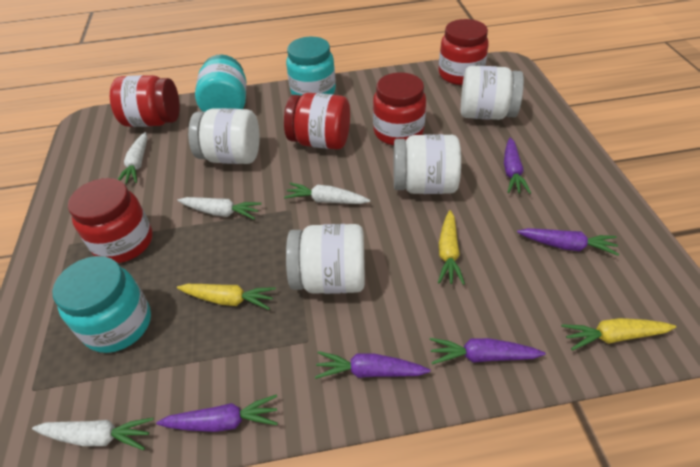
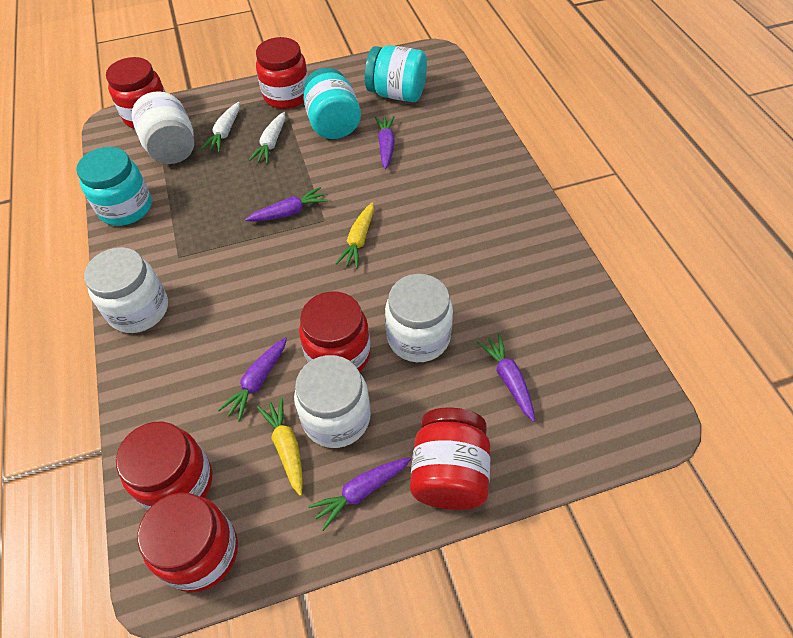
red jar: 5 -> 6
white carrot: 4 -> 2
yellow carrot: 3 -> 2

